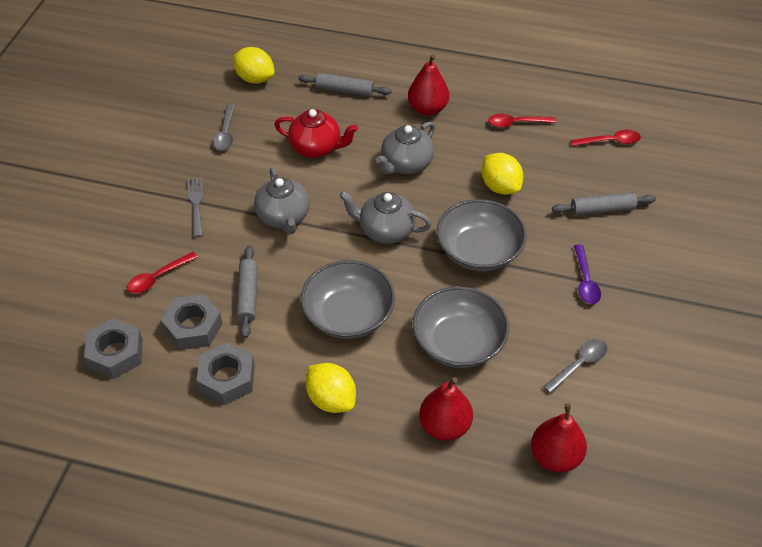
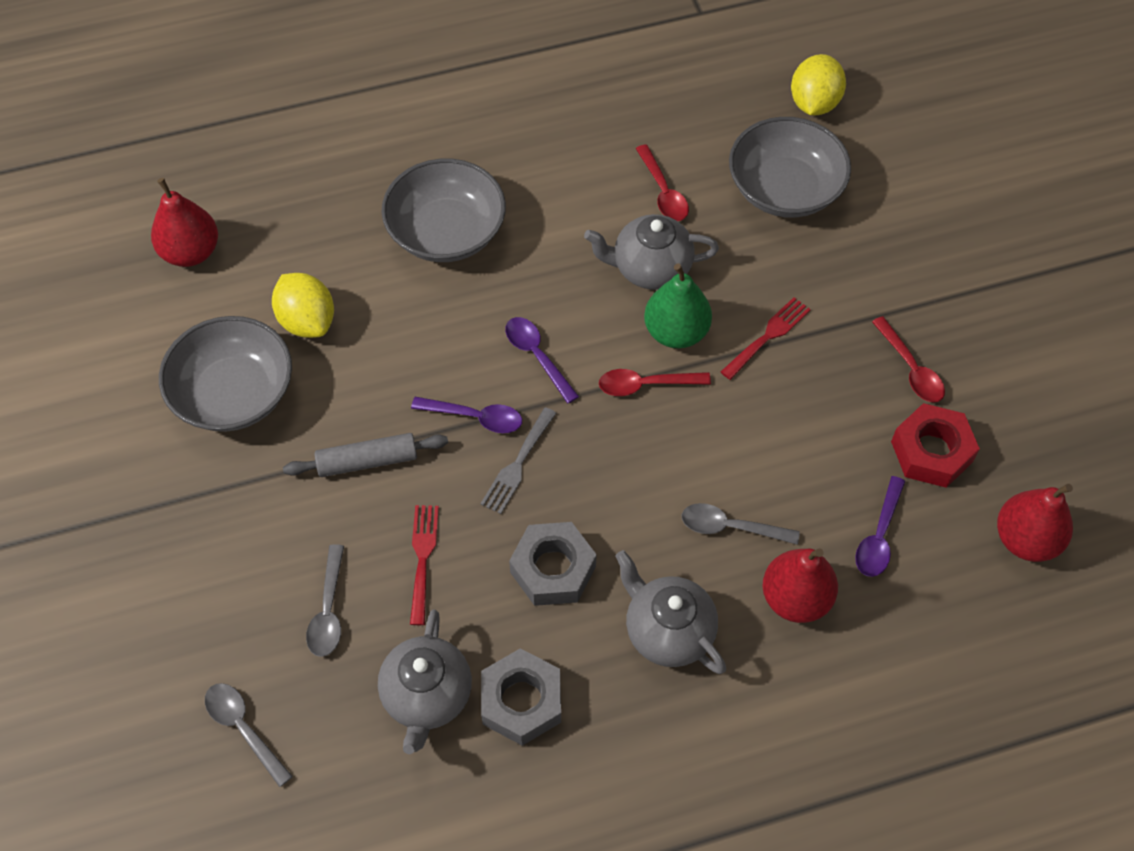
green pear: 0 -> 1
grey nut: 3 -> 2
grey rolling pin: 3 -> 1
grey spoon: 2 -> 3
purple spoon: 1 -> 3
red fork: 0 -> 2
red nut: 0 -> 1
red teapot: 1 -> 0
yellow lemon: 3 -> 2

